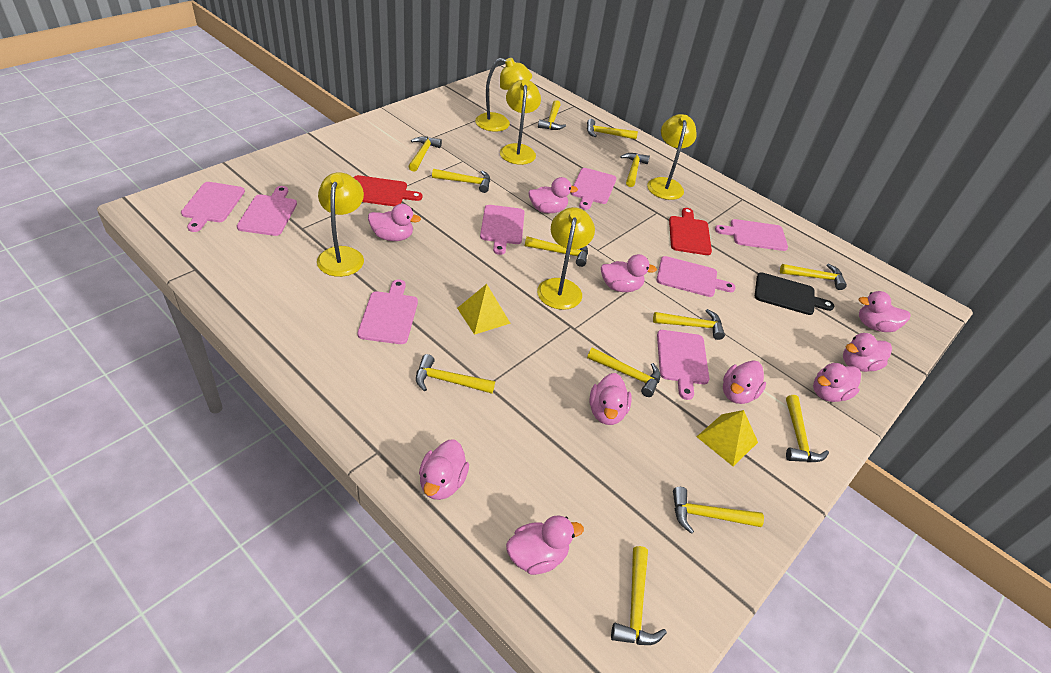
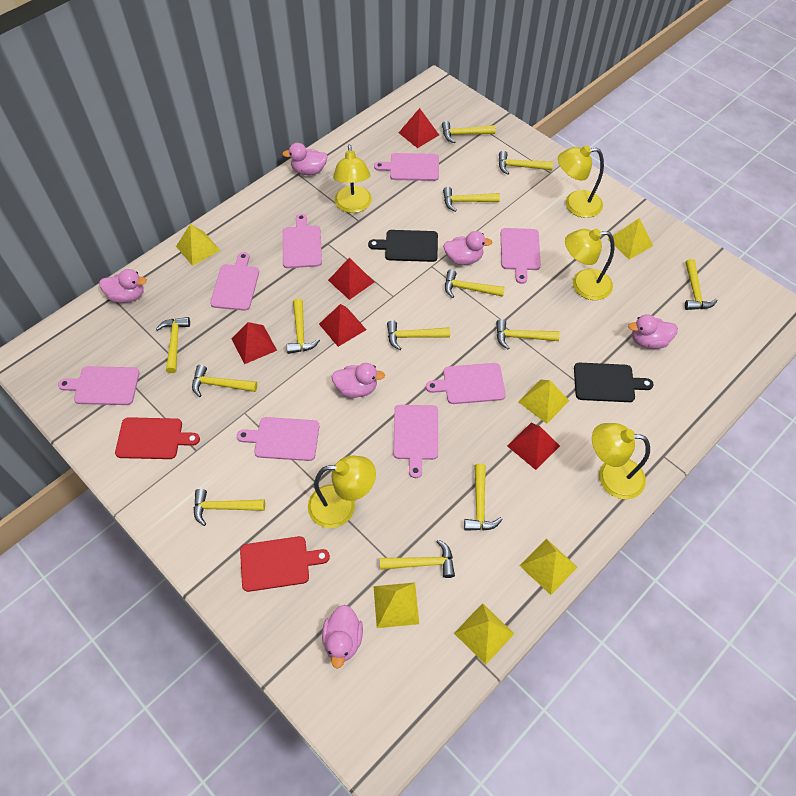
black cutting board: 1 -> 2
pink duck: 10 -> 6
red pyramid: 0 -> 5
yellow pyramid: 2 -> 6

